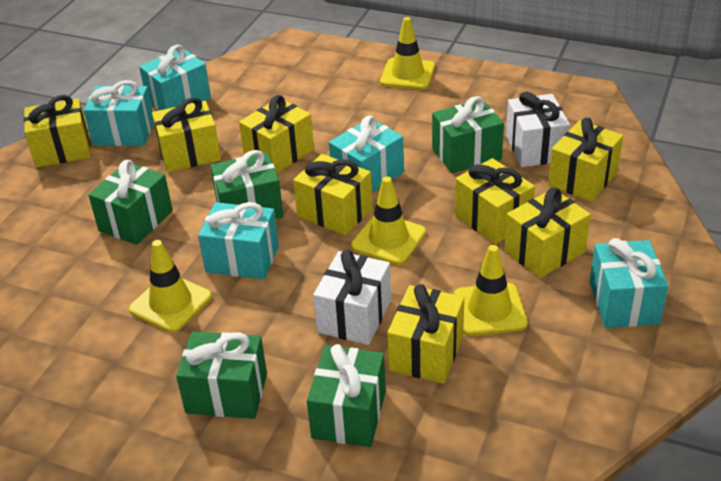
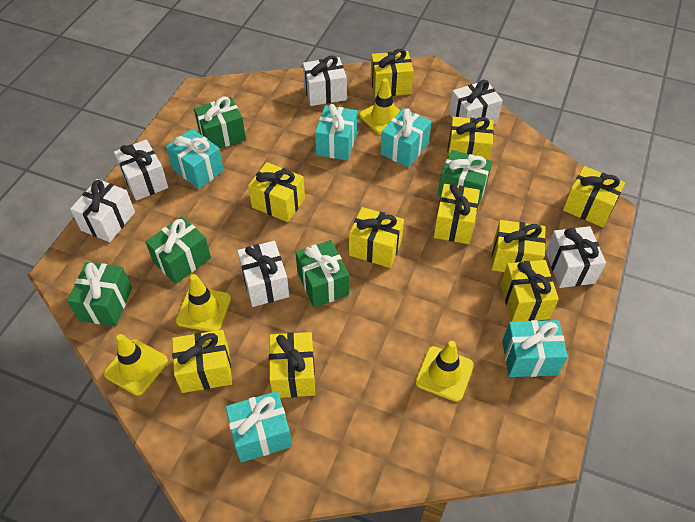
white gift: 2 -> 6
yellow gift: 8 -> 10

